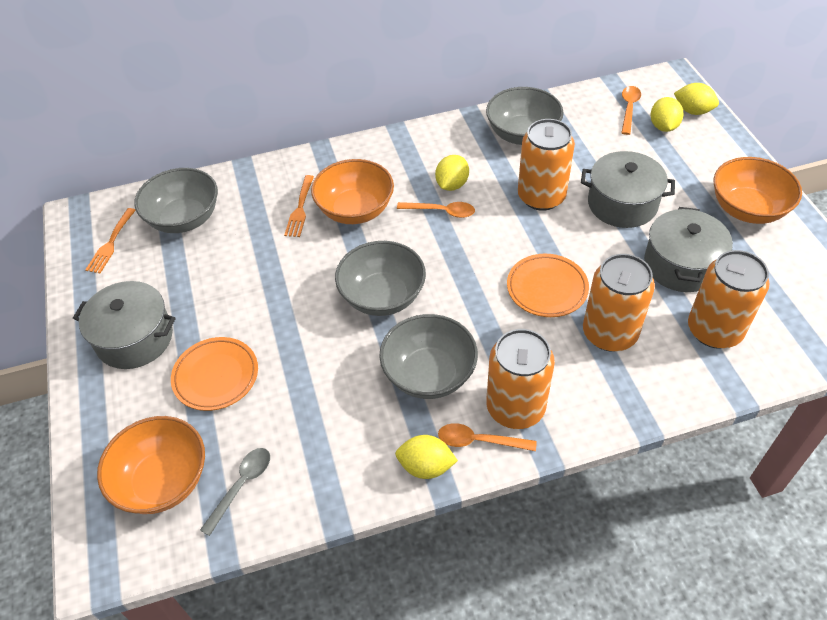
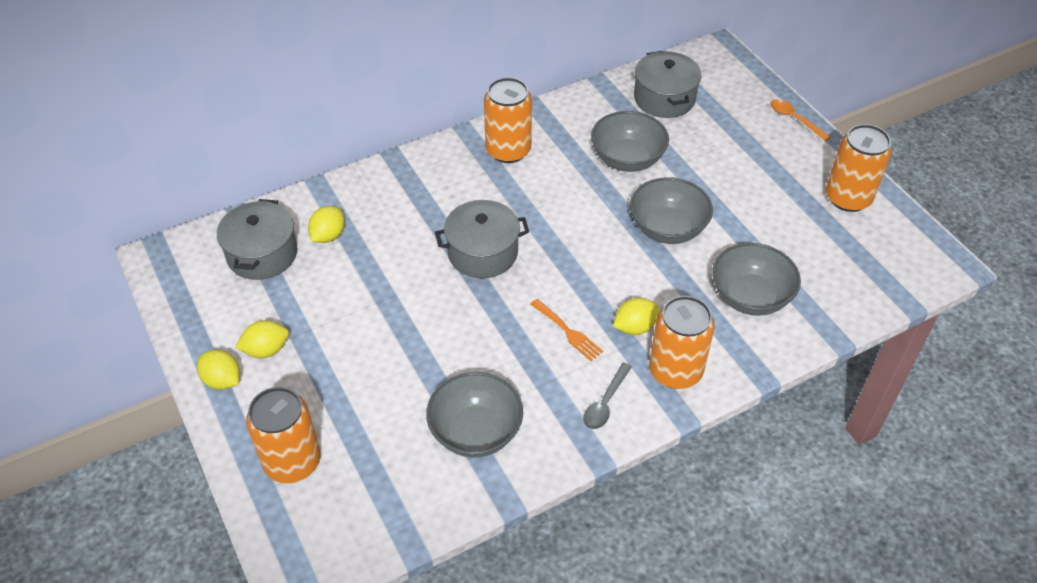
orange bowl: 3 -> 0
orange fork: 2 -> 1
orange plate: 2 -> 0
orange spoon: 3 -> 1

